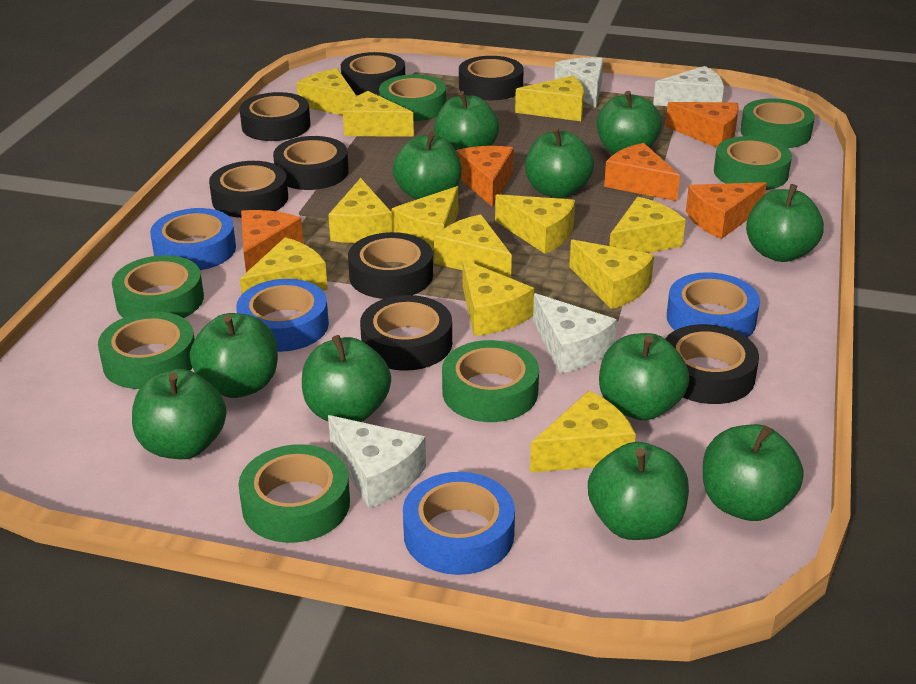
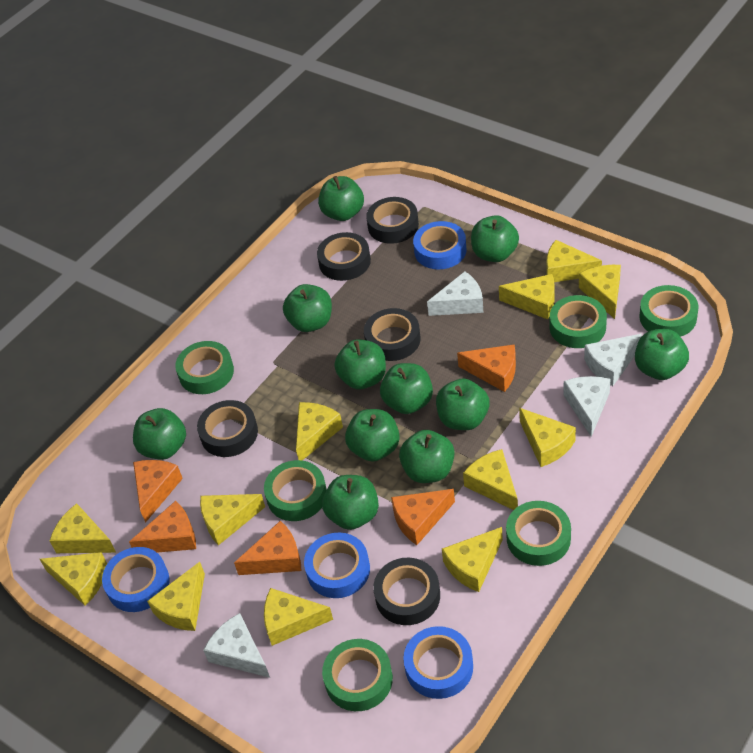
black tape: 8 -> 5
green tape: 7 -> 6

